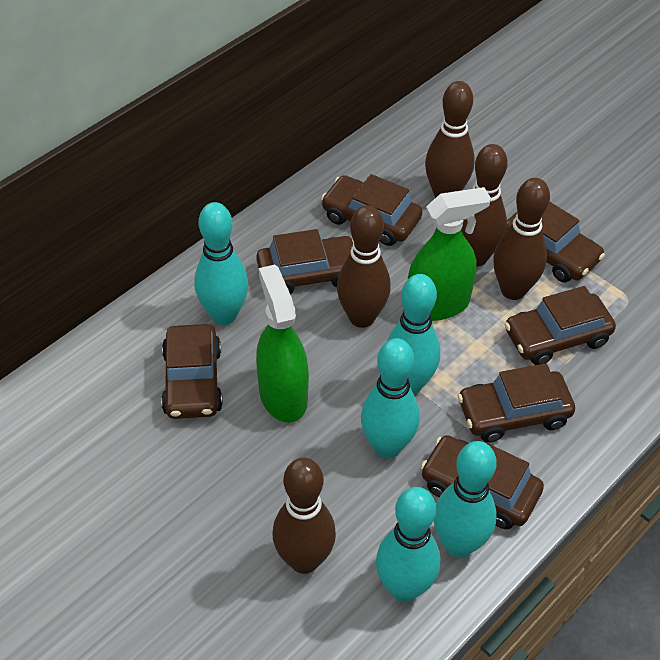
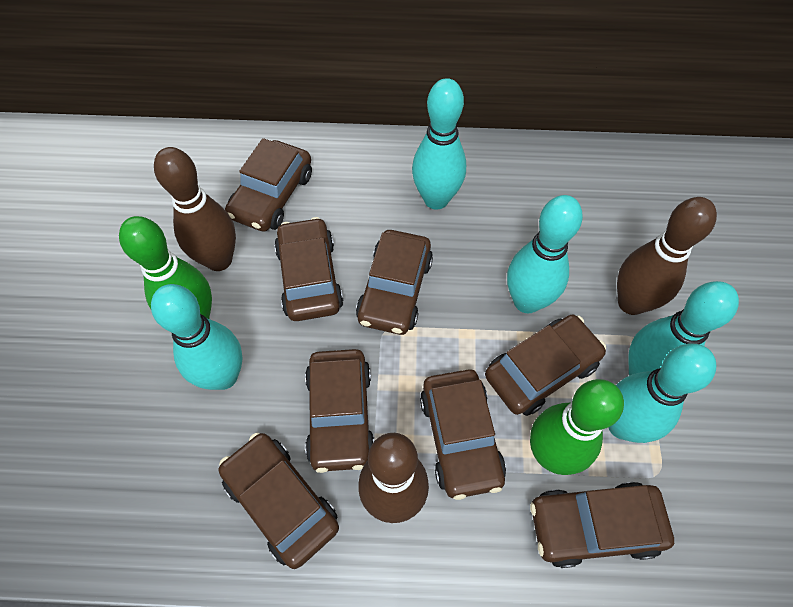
brown bowling pin: 5 -> 3
brown car: 7 -> 8
green bowling pin: 0 -> 2
green spray bottle: 2 -> 0

